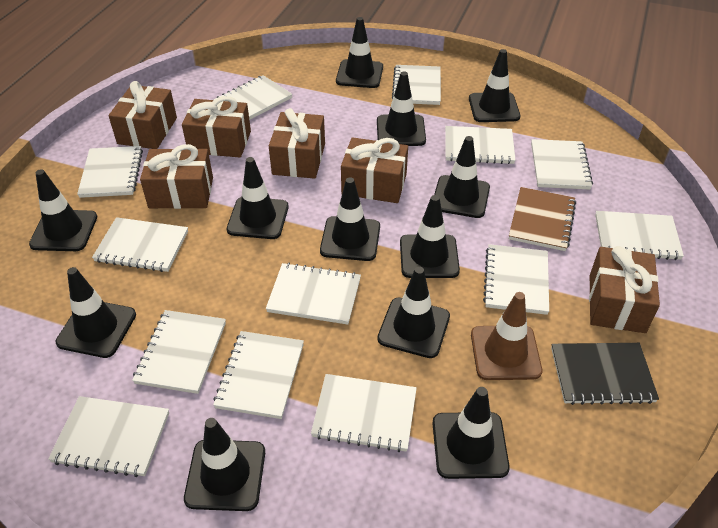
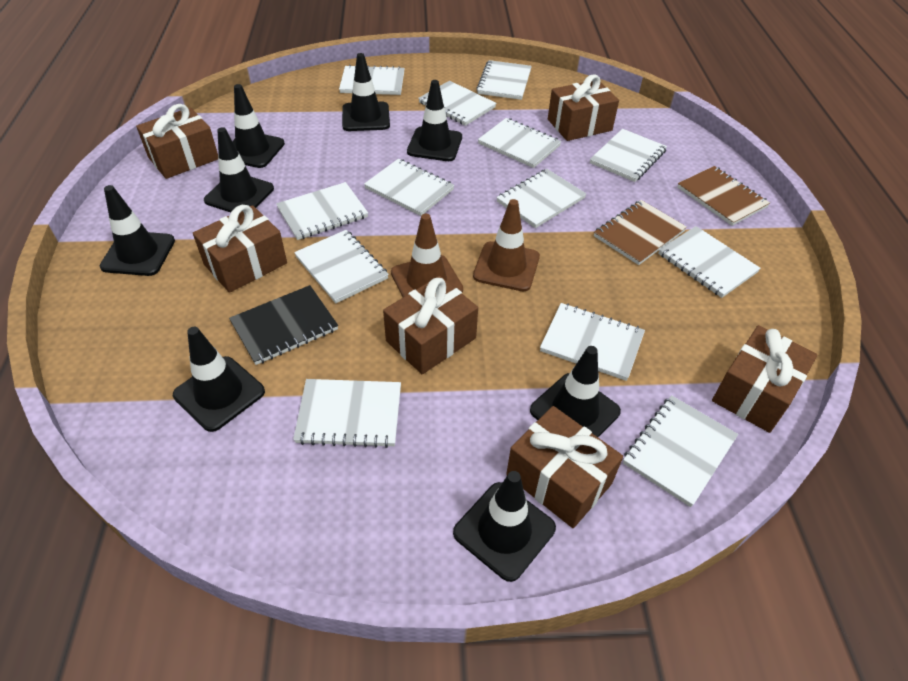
black traffic cone: 12 -> 8
brown notebook: 1 -> 2
brown traffic cone: 1 -> 2

